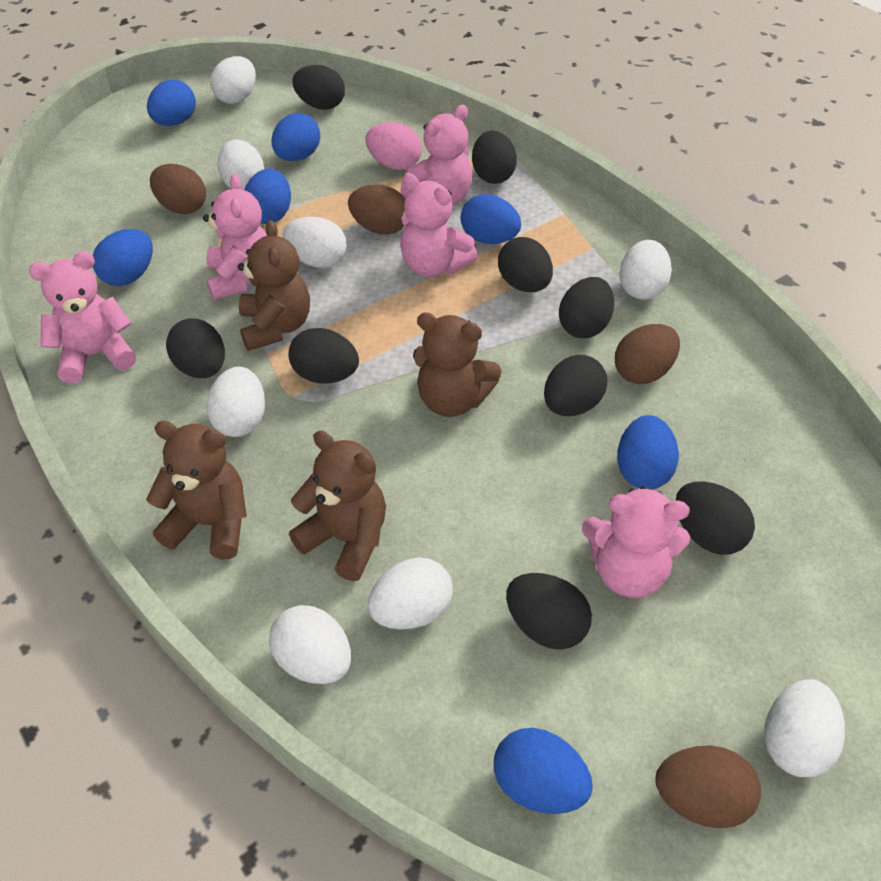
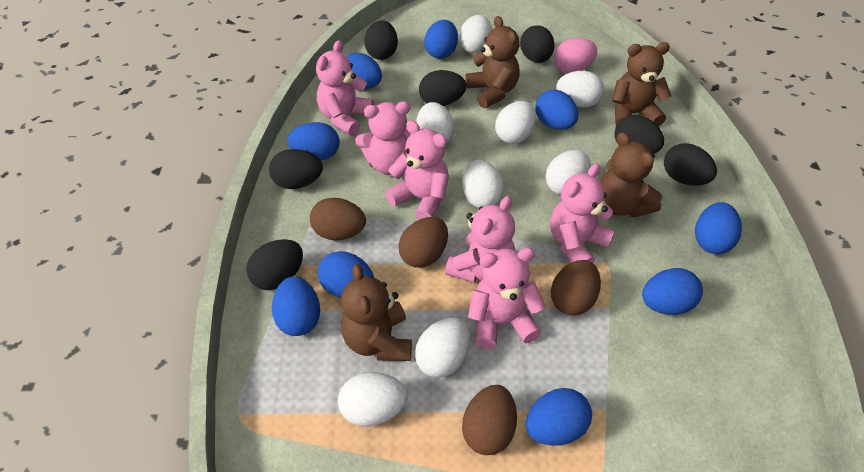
black egg: 9 -> 7
blue egg: 7 -> 9
pink teddy bear: 5 -> 6

